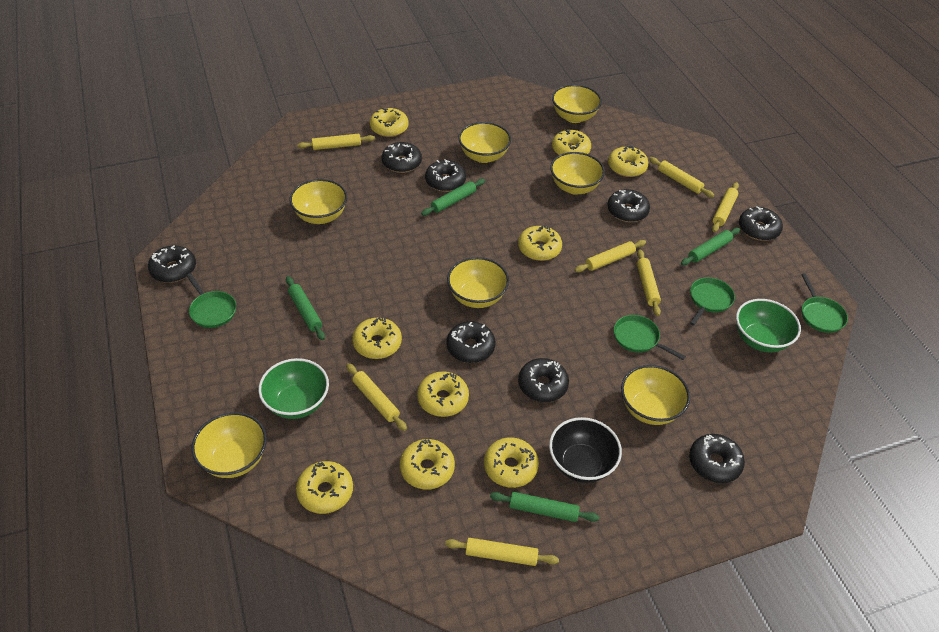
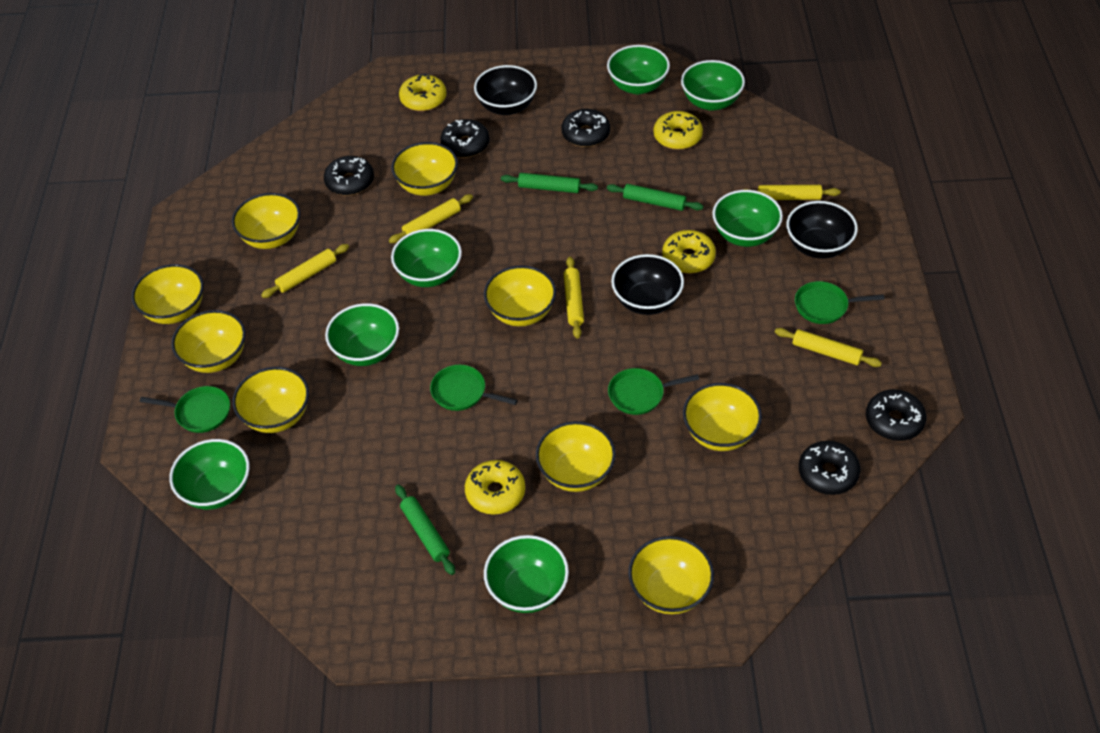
black bowl: 1 -> 3
black donut: 8 -> 5
green bowl: 2 -> 7
green rolling pin: 4 -> 3
yellow bowl: 7 -> 9
yellow donut: 9 -> 4
yellow rolling pin: 7 -> 5

